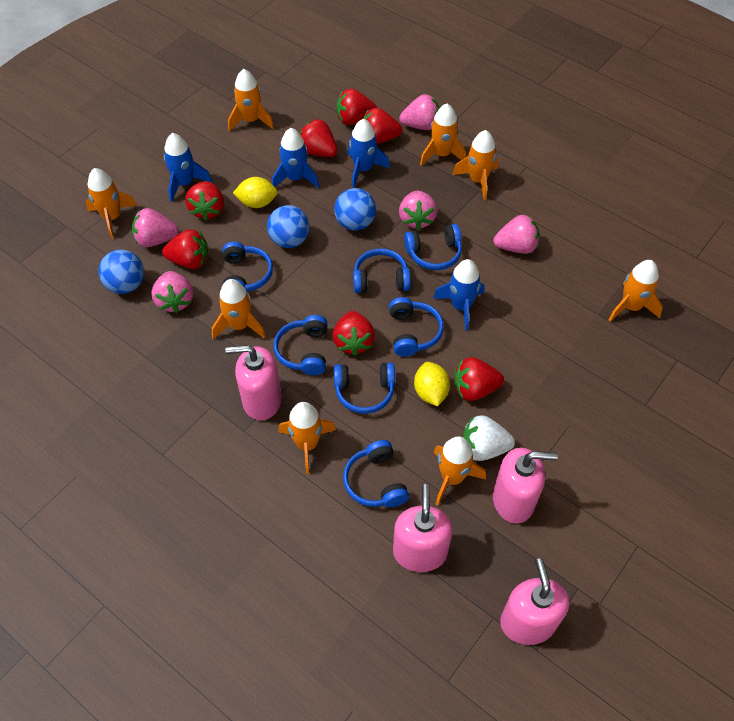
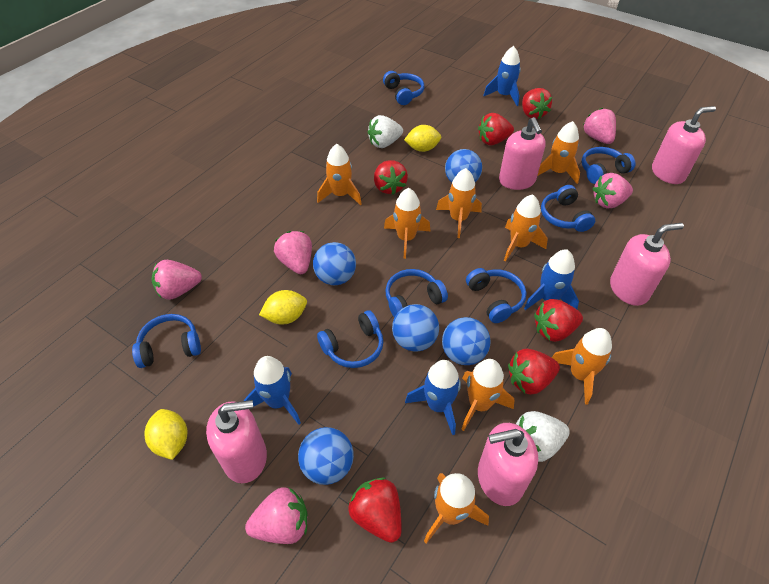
blue ball: 3 -> 5
pink soap dispenser: 4 -> 5
red strawberry: 7 -> 6
white strawberry: 1 -> 2
yellow lemon: 2 -> 3

